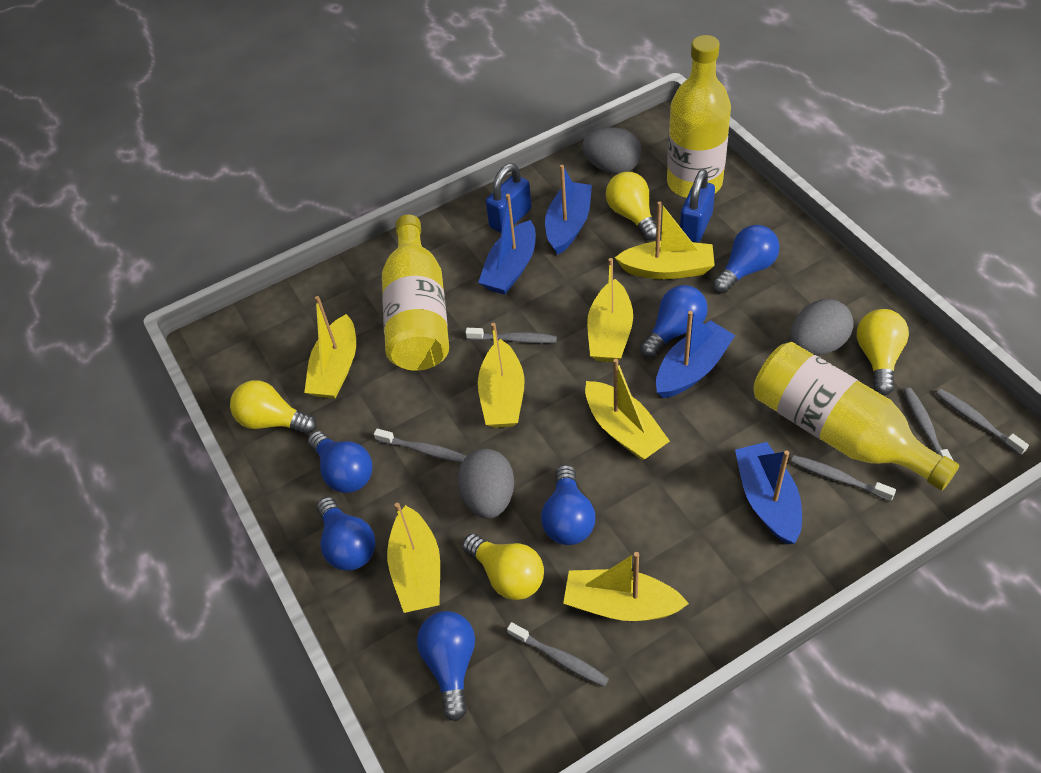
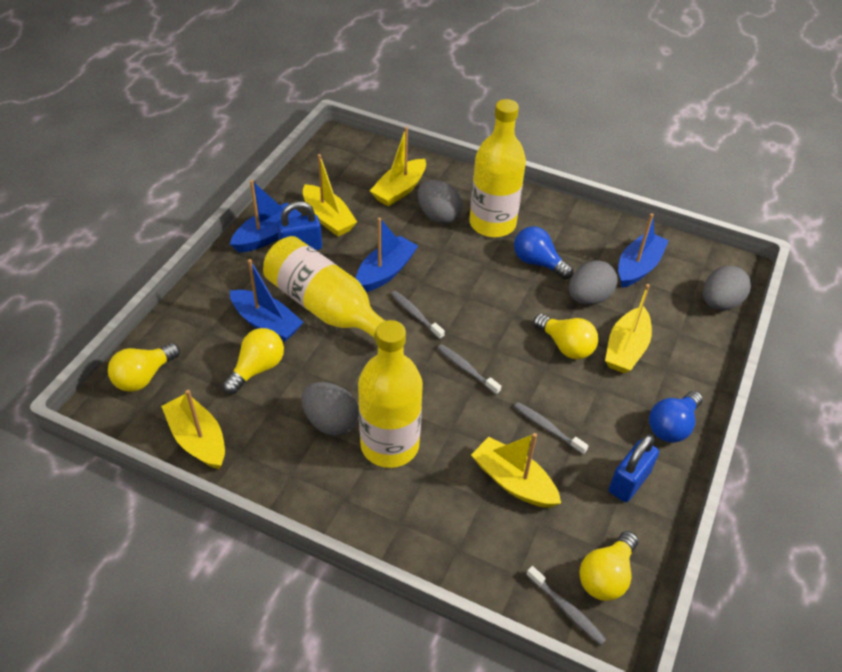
blue light bulb: 6 -> 2
grey egg: 3 -> 4
grey toothbrush: 6 -> 4
yellow boat: 7 -> 5

